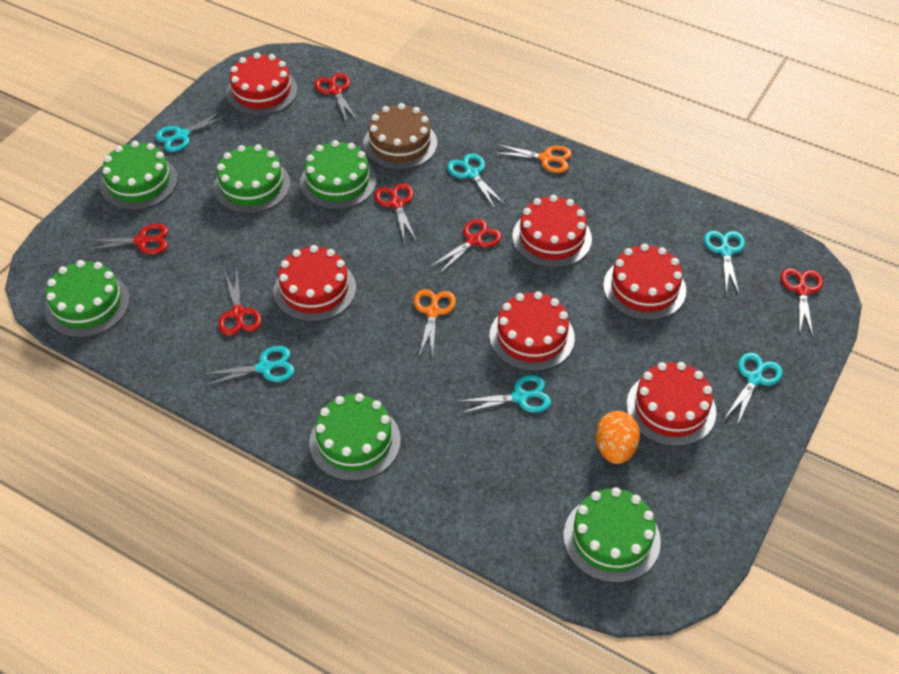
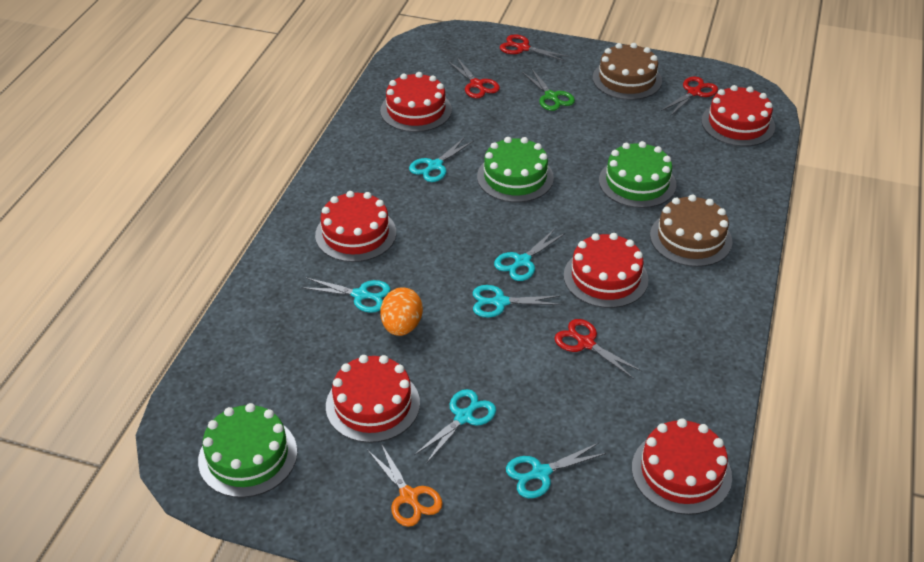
brown cake: 1 -> 2
green cake: 6 -> 3
green scissors: 0 -> 1
orange scissors: 2 -> 1
red scissors: 6 -> 4

